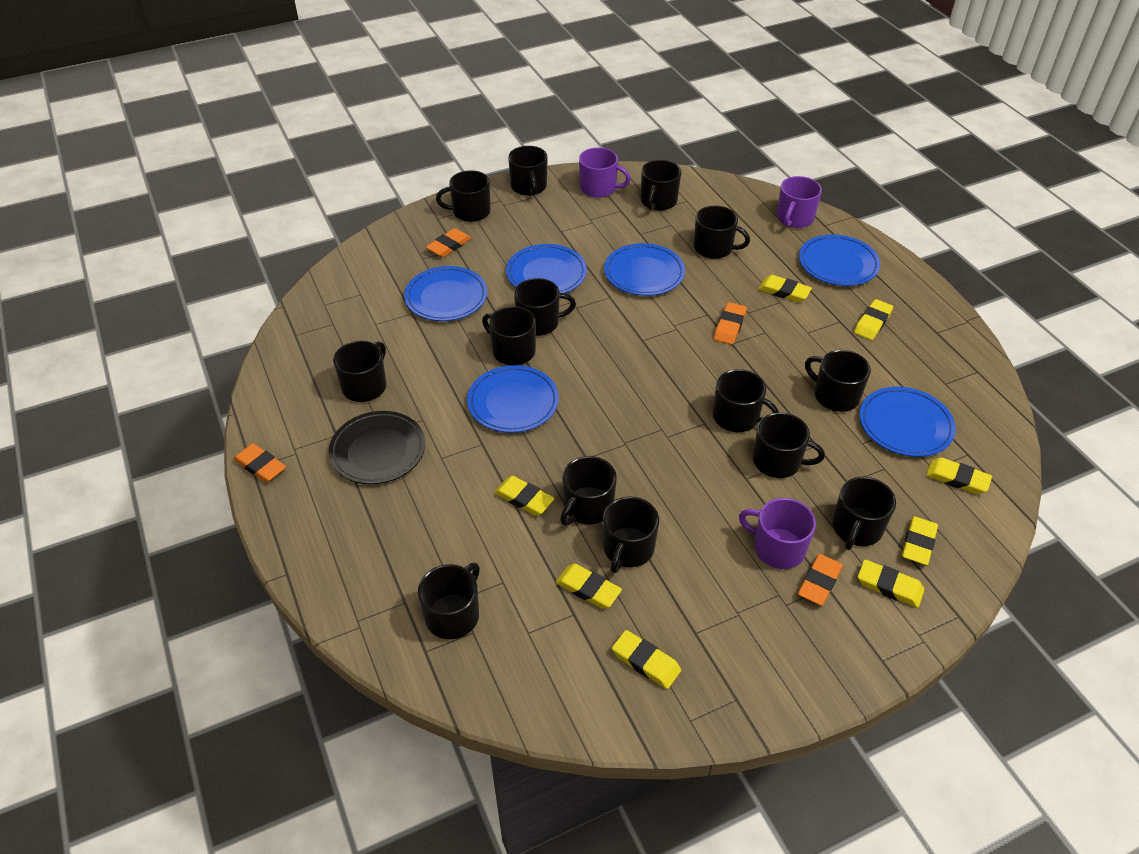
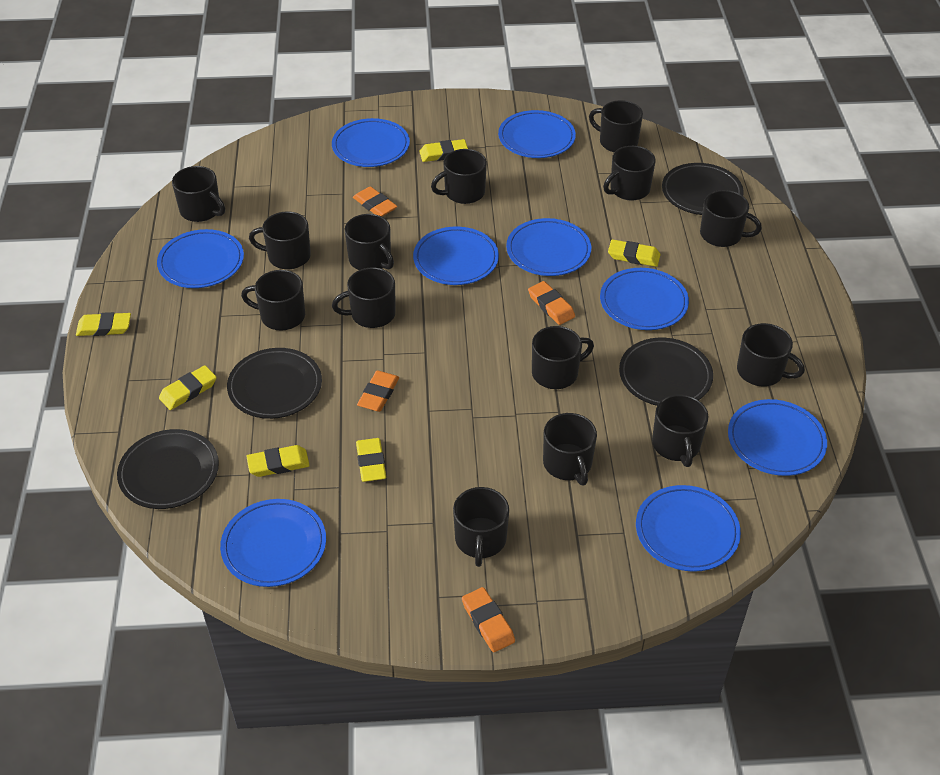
black plate: 1 -> 4
blue plate: 6 -> 9
purple mug: 3 -> 0
yellow eraser: 8 -> 6

